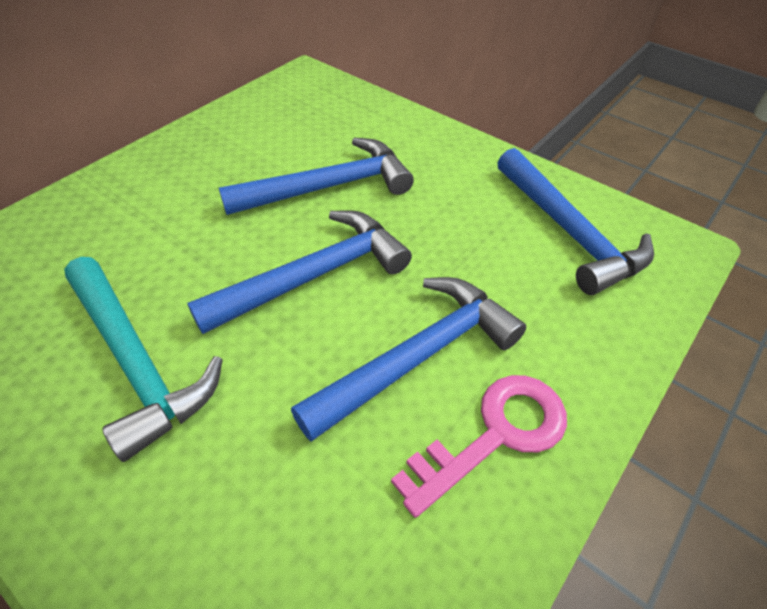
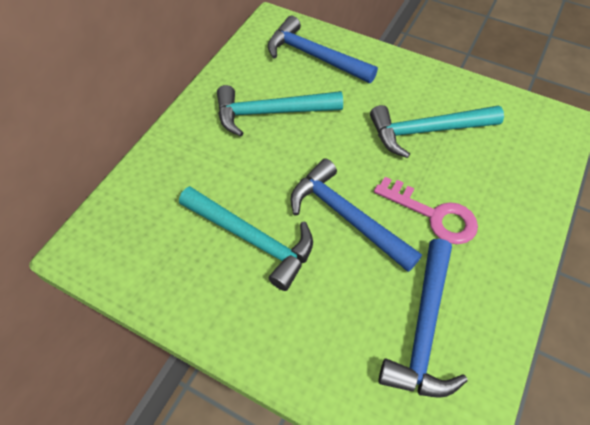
blue hammer: 4 -> 3
turquoise hammer: 1 -> 3

